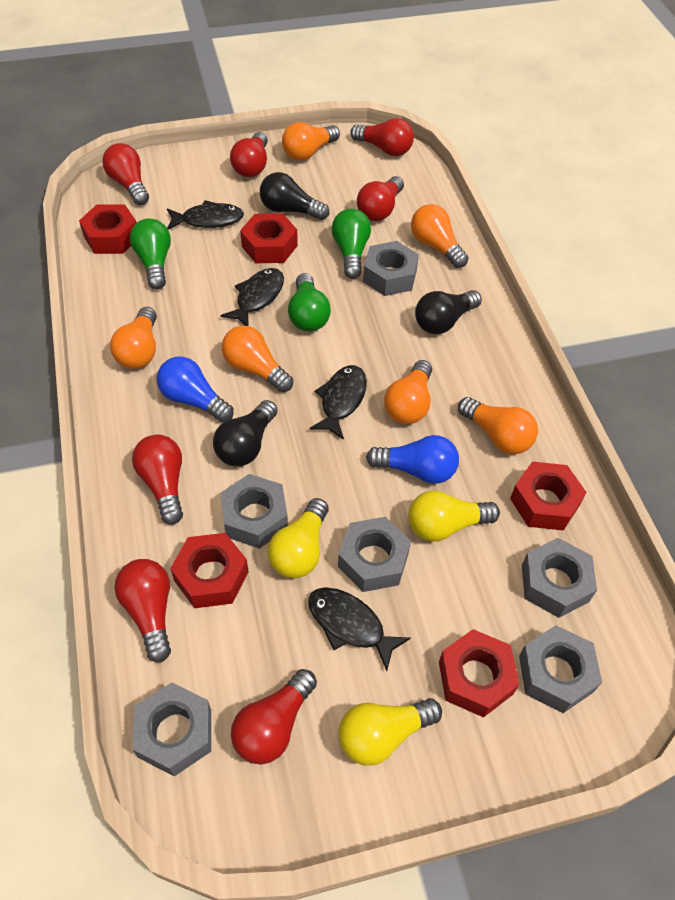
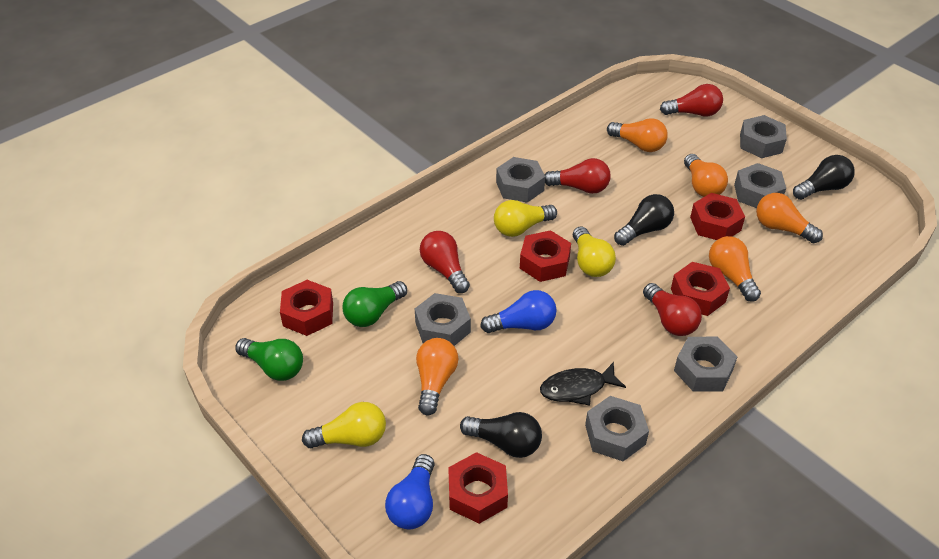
black fish: 4 -> 1
green light bulb: 3 -> 2
orange light bulb: 6 -> 5
red light bulb: 7 -> 4

